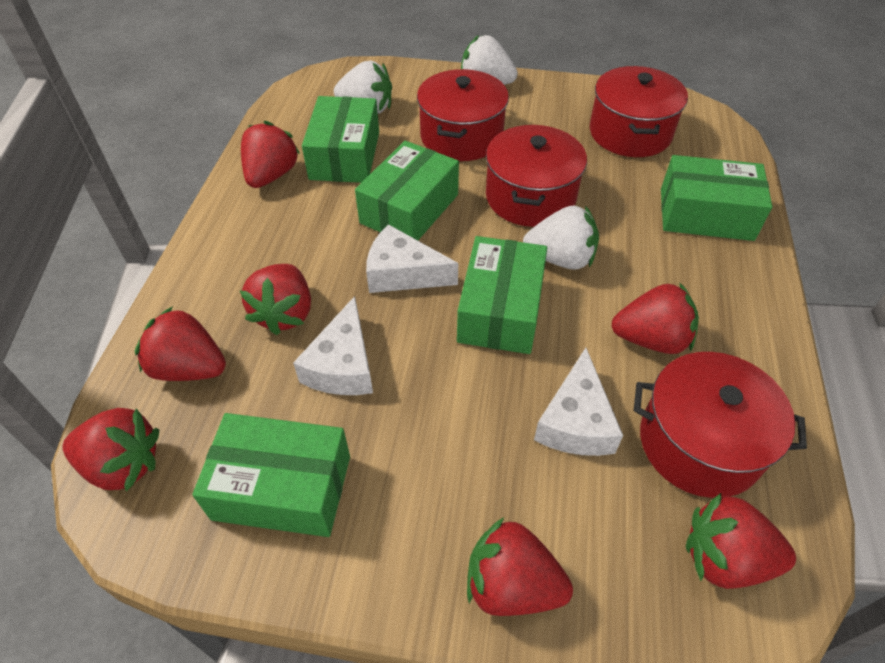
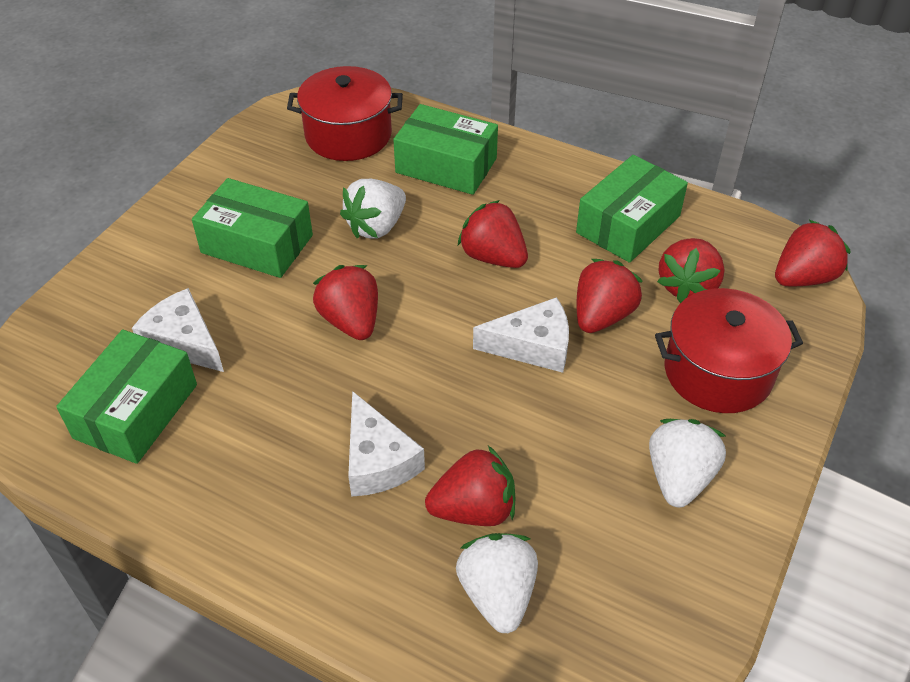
green box: 5 -> 4
red pot: 4 -> 2
red strawberry: 7 -> 6

